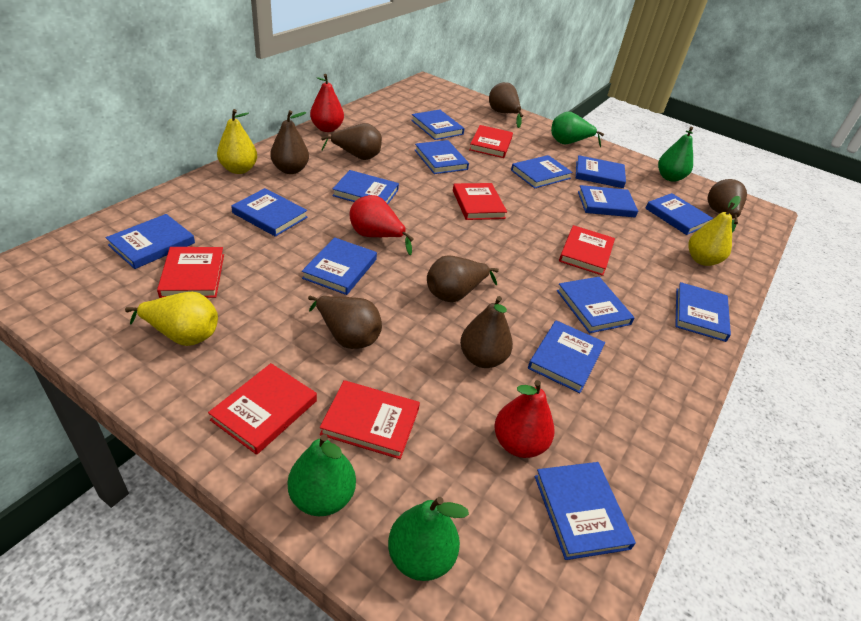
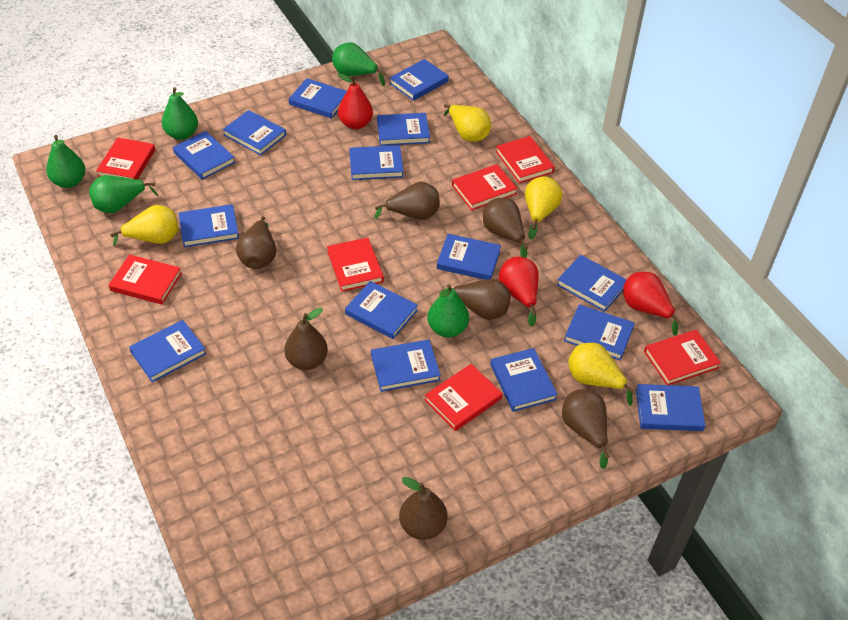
blue book: 14 -> 15
green pear: 4 -> 5
red book: 6 -> 7
yellow pear: 3 -> 4

